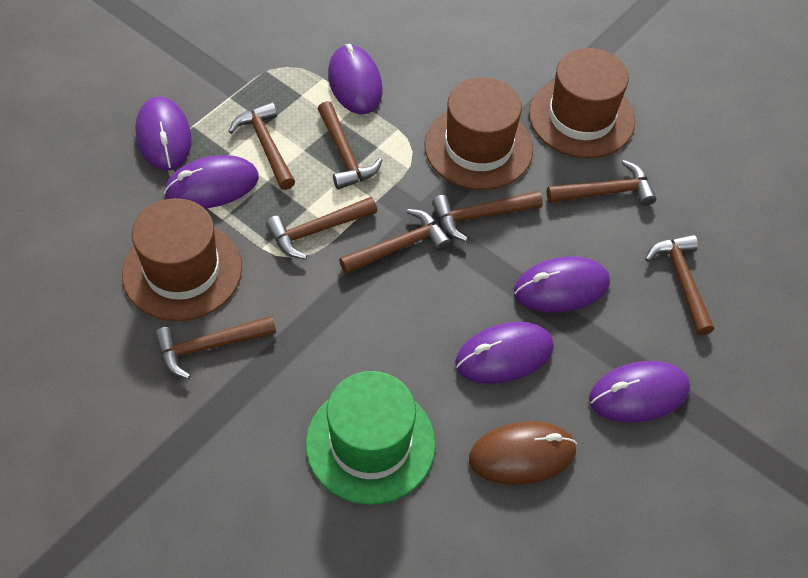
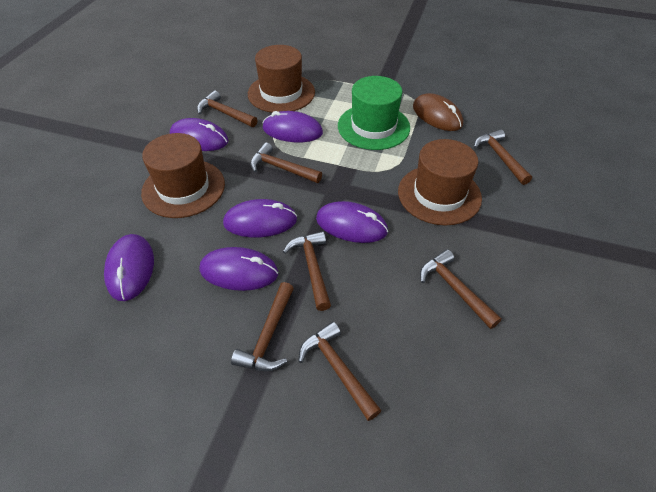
brown hammer: 8 -> 7

